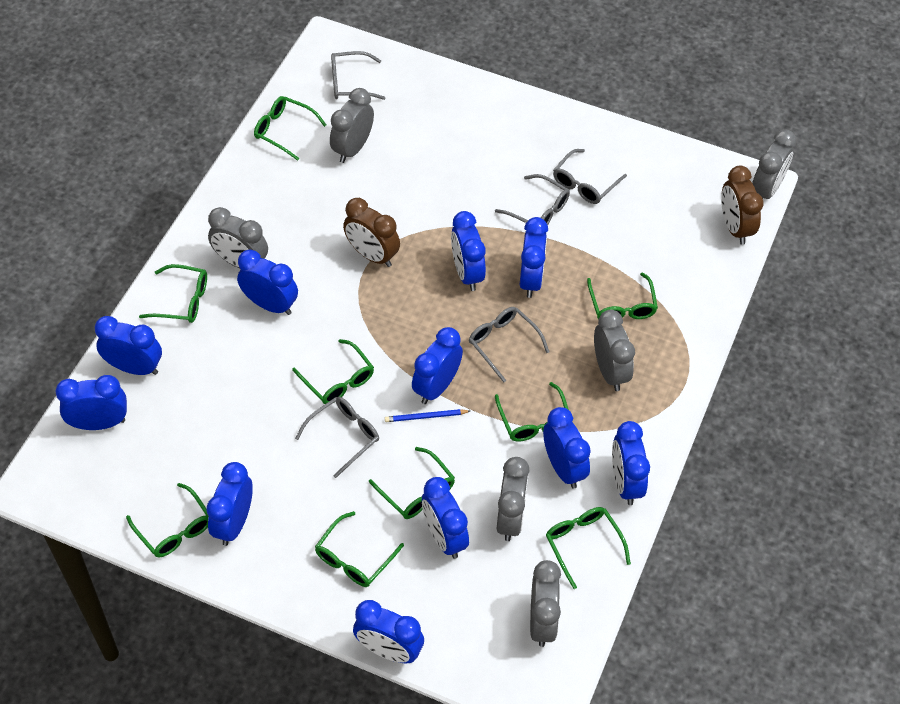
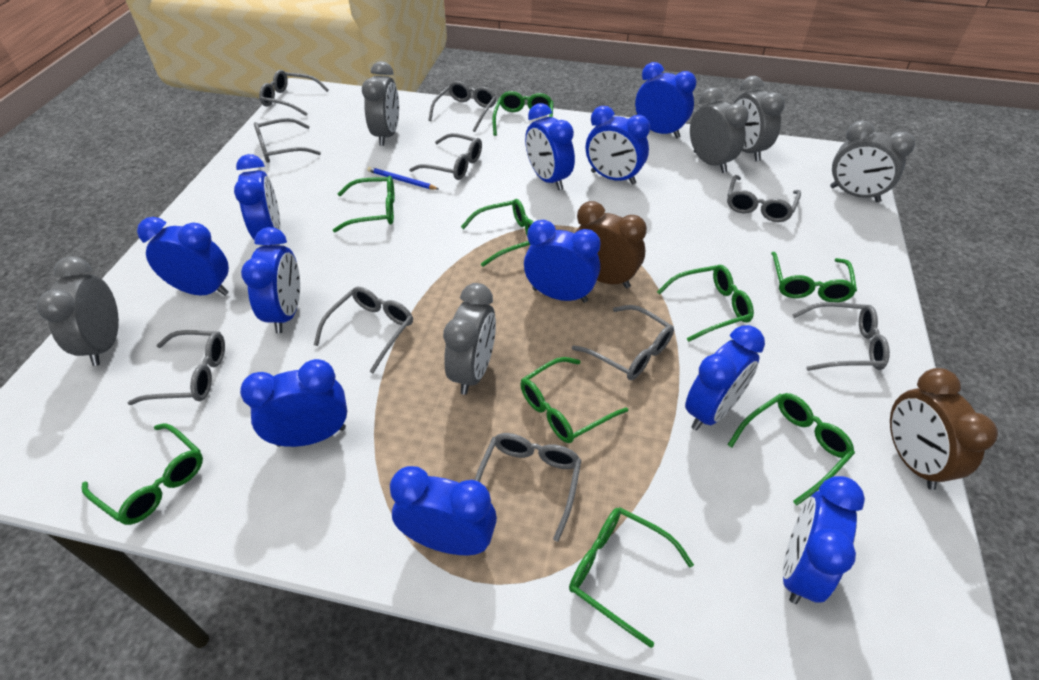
grey glasses: 5 -> 10

